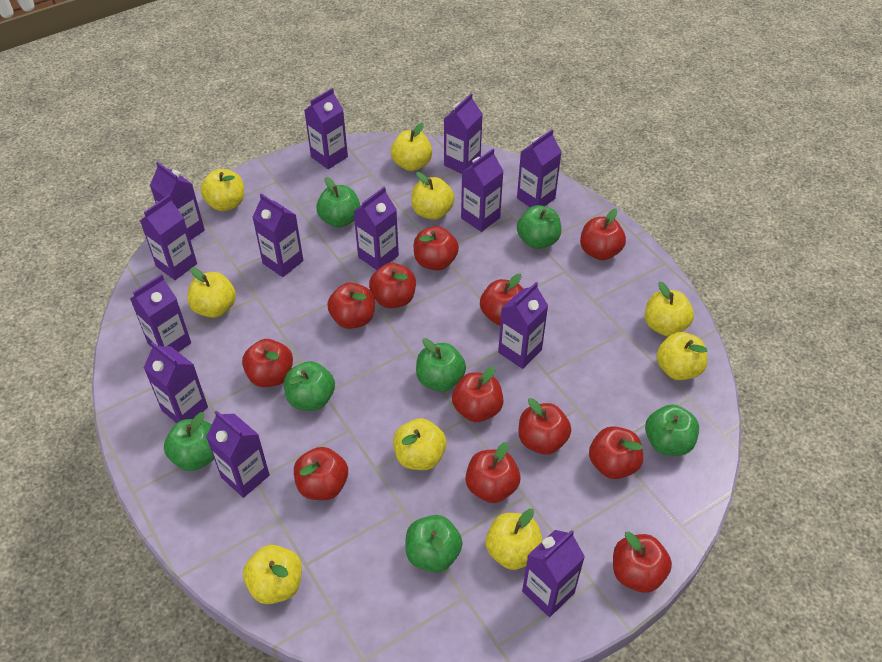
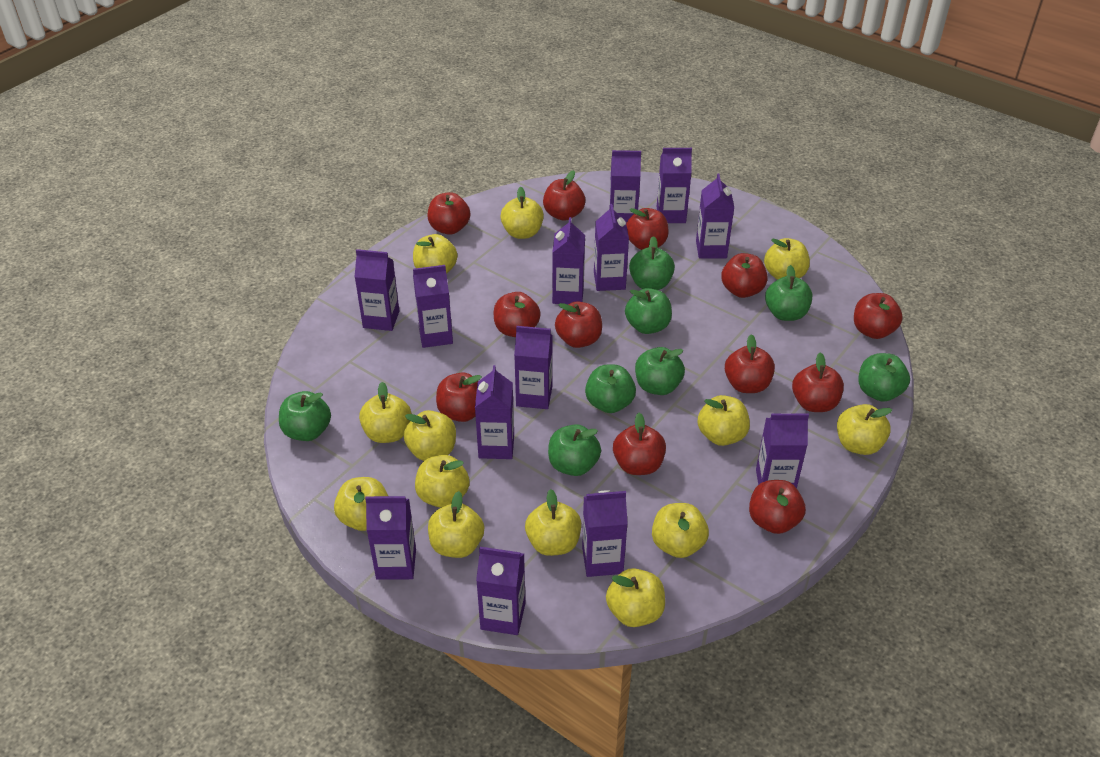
green apple: 7 -> 8
yellow apple: 9 -> 13

